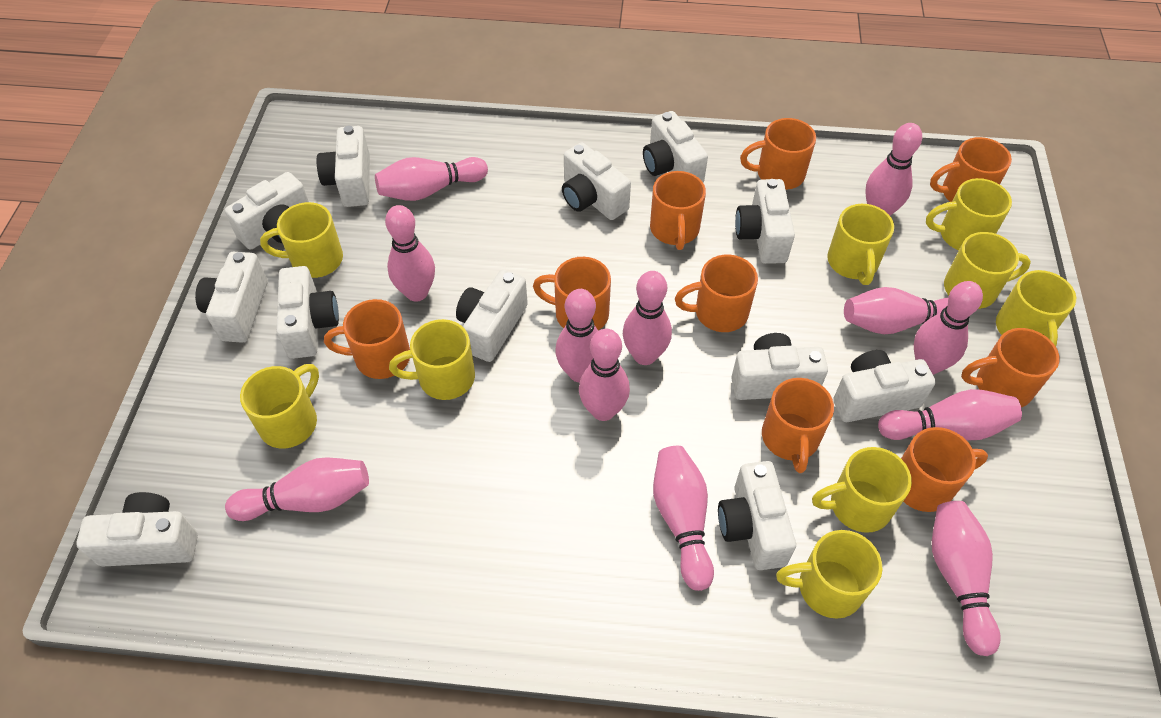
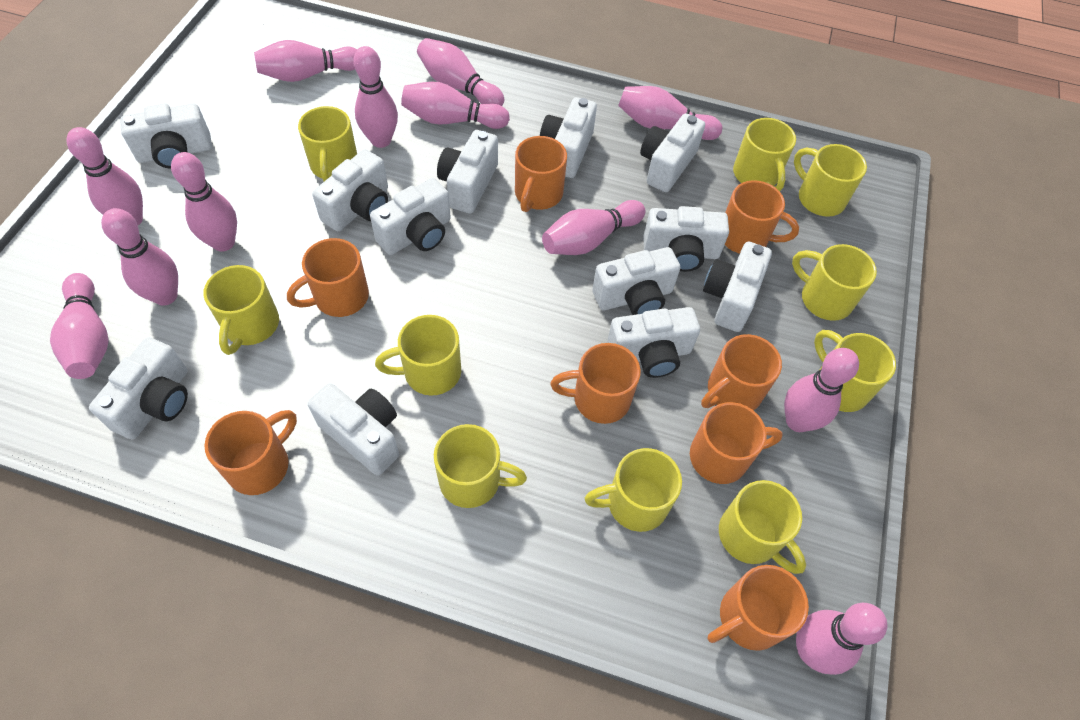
orange mug: 9 -> 8
yellow mug: 9 -> 10

